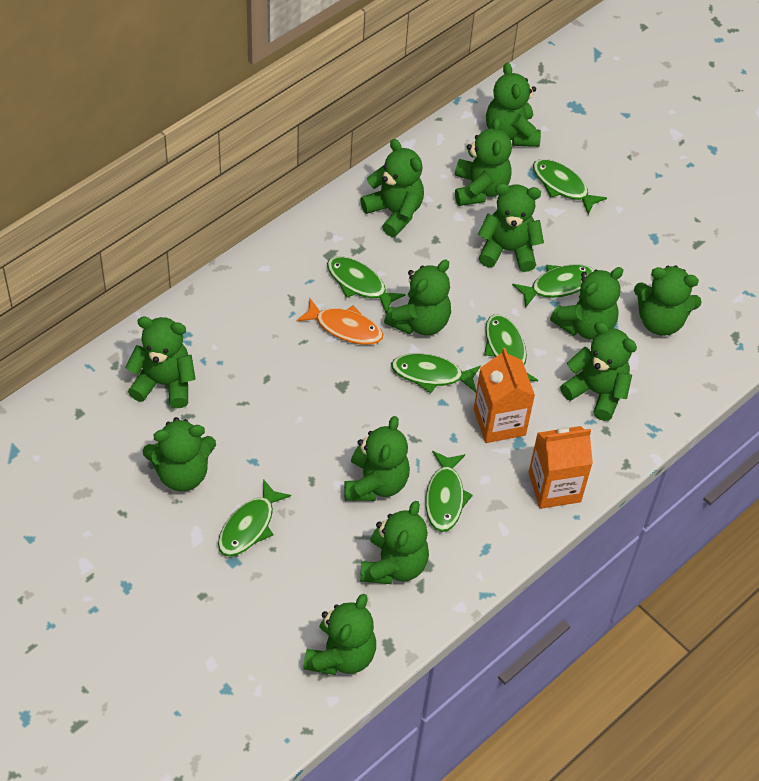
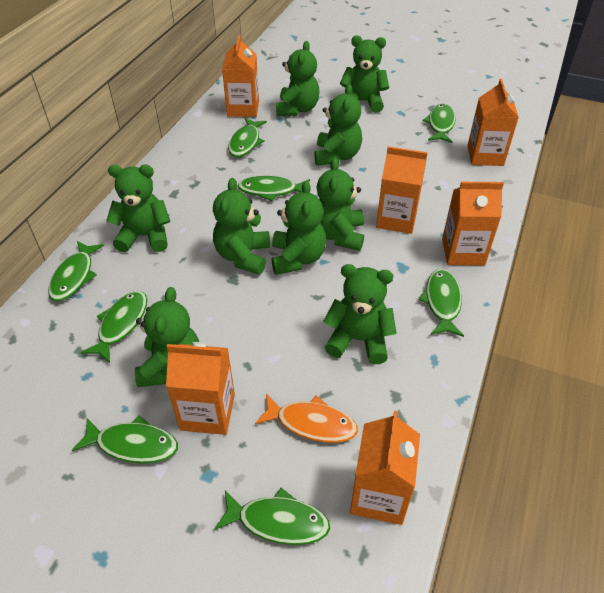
green fish: 7 -> 8
green teddy bear: 13 -> 9
orange carton: 2 -> 6

